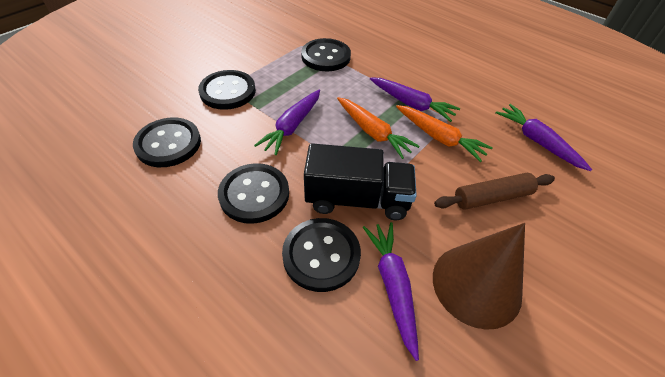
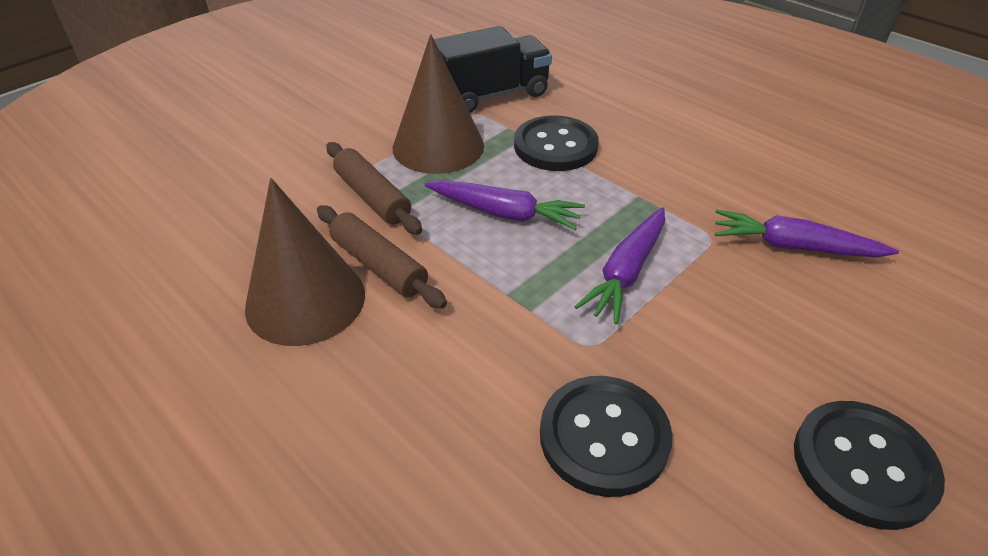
black button: 5 -> 3
brown cone: 1 -> 2
brown rolling pin: 1 -> 2
orange carrot: 2 -> 0
purple carrot: 4 -> 3

